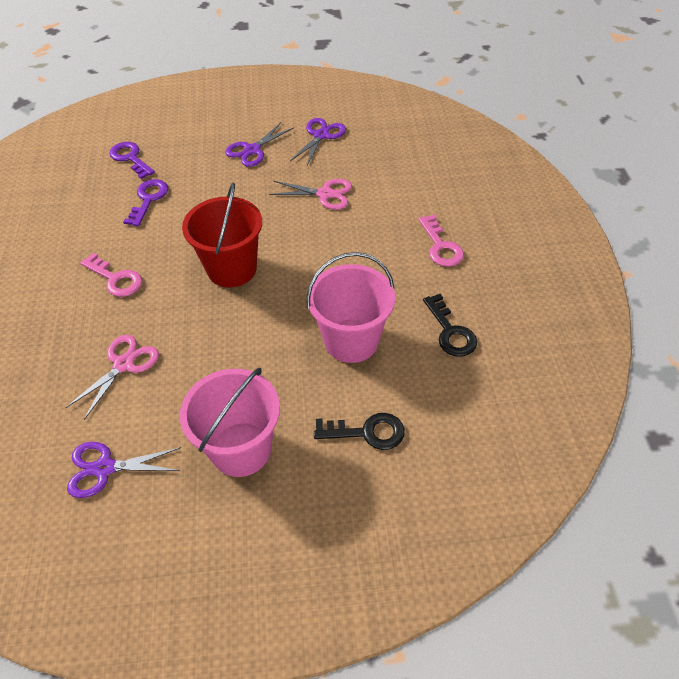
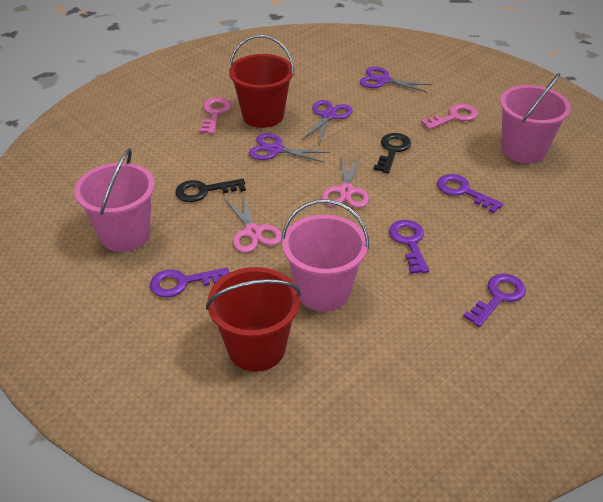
pink bucket: 2 -> 3
purple key: 2 -> 4
red bucket: 1 -> 2

